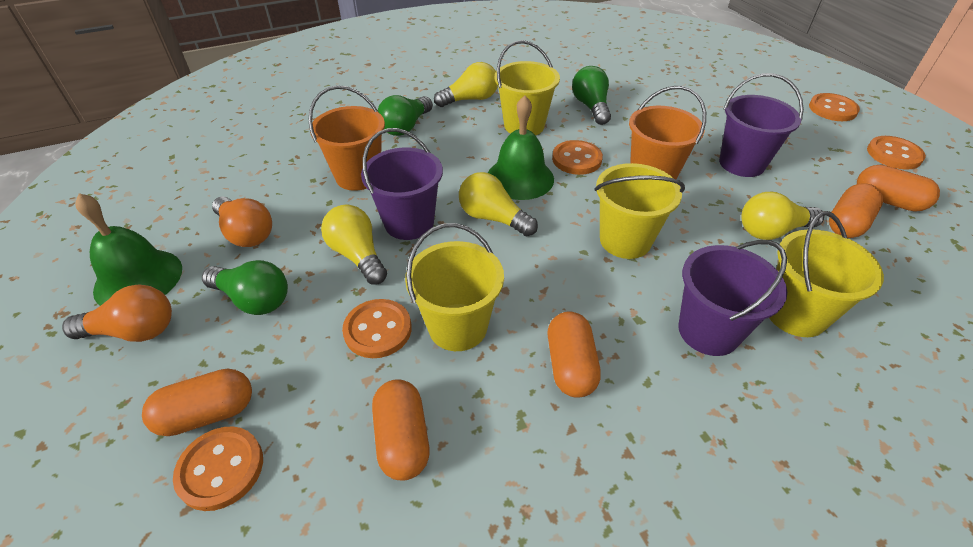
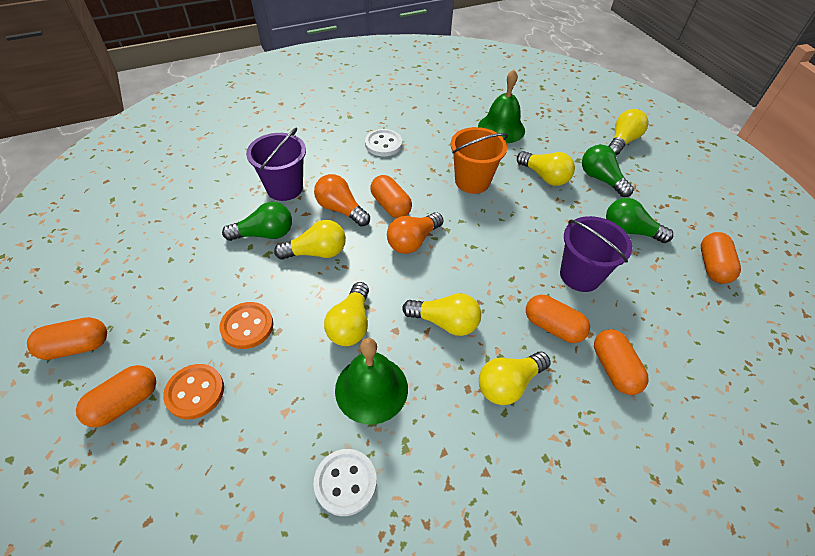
orange bucket: 2 -> 1
orange button: 5 -> 2
orange capsule: 5 -> 6
purple bucket: 3 -> 2
white button: 0 -> 2
yellow bucket: 4 -> 0
yellow light bulb: 4 -> 6

